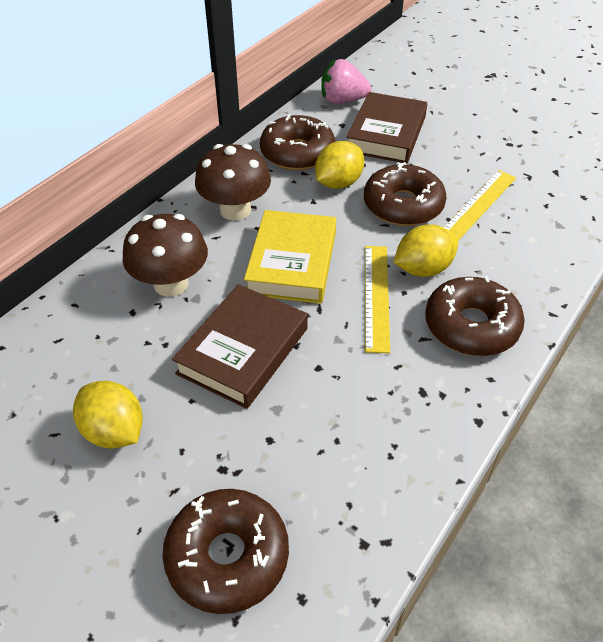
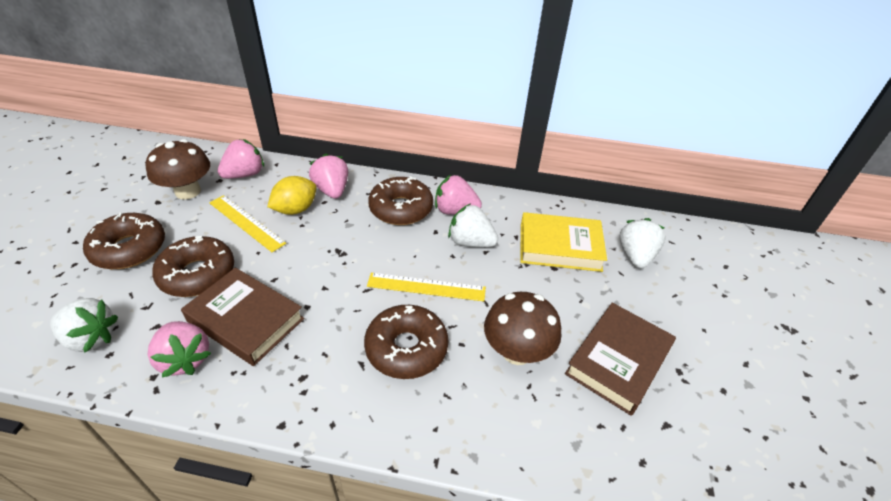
pink strawberry: 1 -> 4
white strawberry: 0 -> 3
yellow lemon: 3 -> 1

